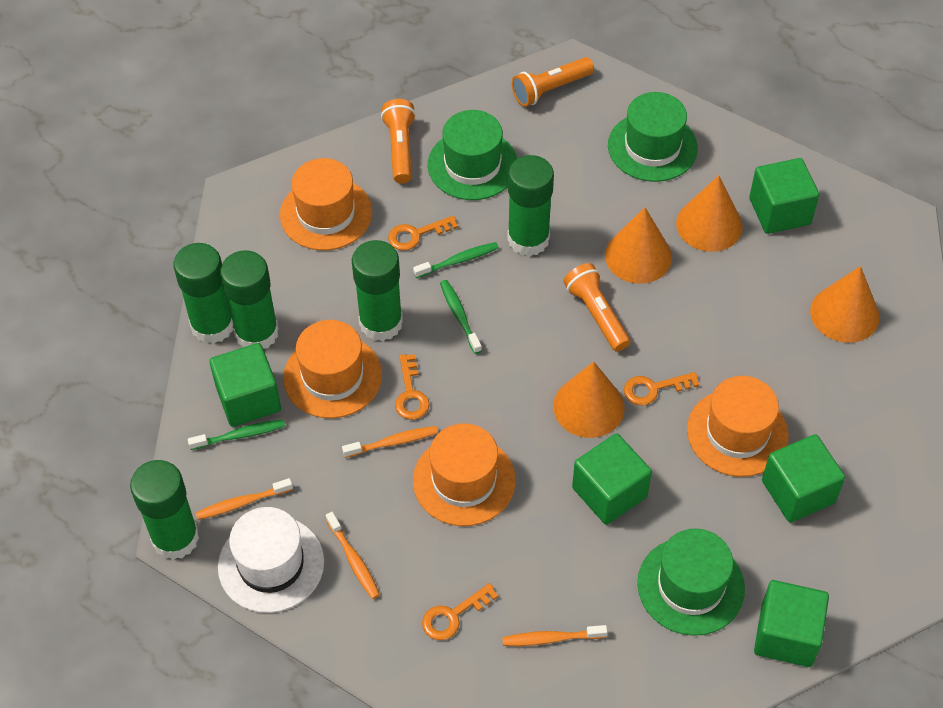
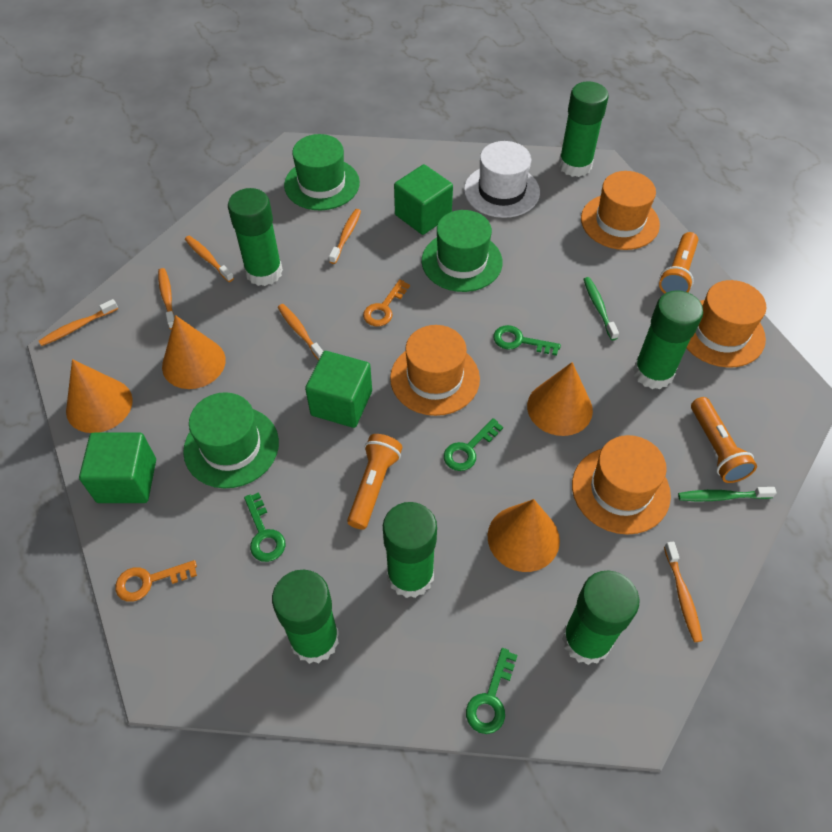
green cube: 5 -> 3
green glue stick: 5 -> 6
green key: 0 -> 4
green toothbrush: 3 -> 2
orange key: 4 -> 2
orange toothbrush: 4 -> 6

